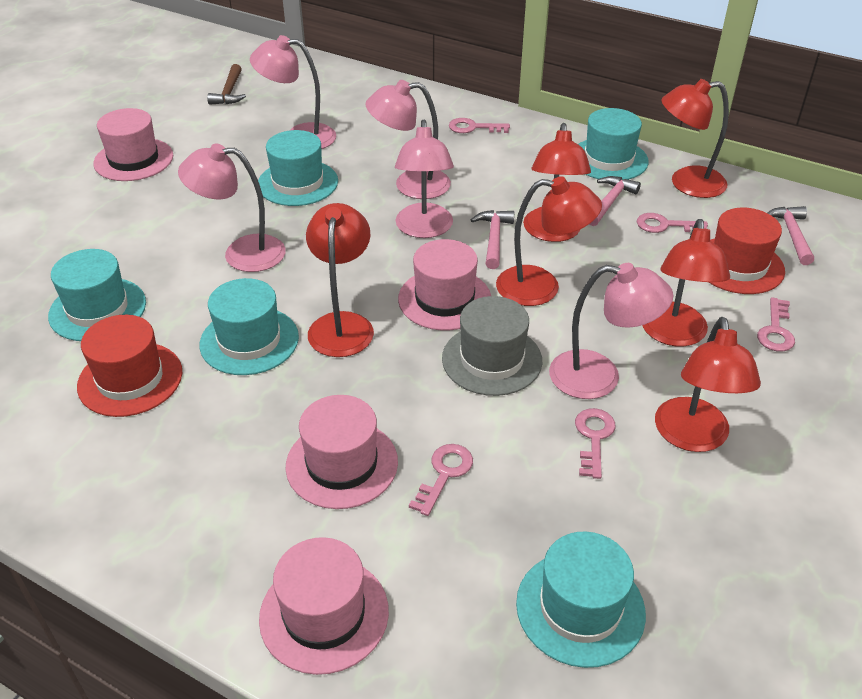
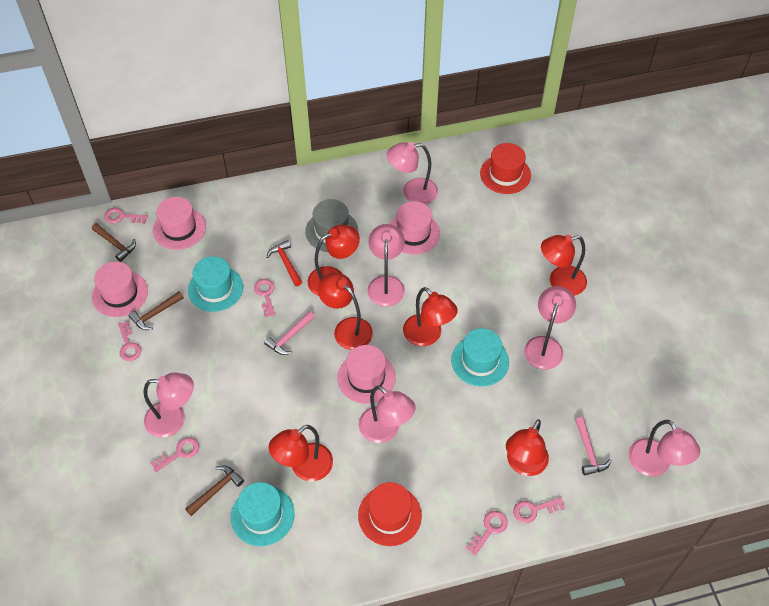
brown hammer: 1 -> 3
pink hammer: 3 -> 2
pink key: 5 -> 6
pink lamp: 5 -> 6
red hammer: 0 -> 1
turquoise hat: 5 -> 3

